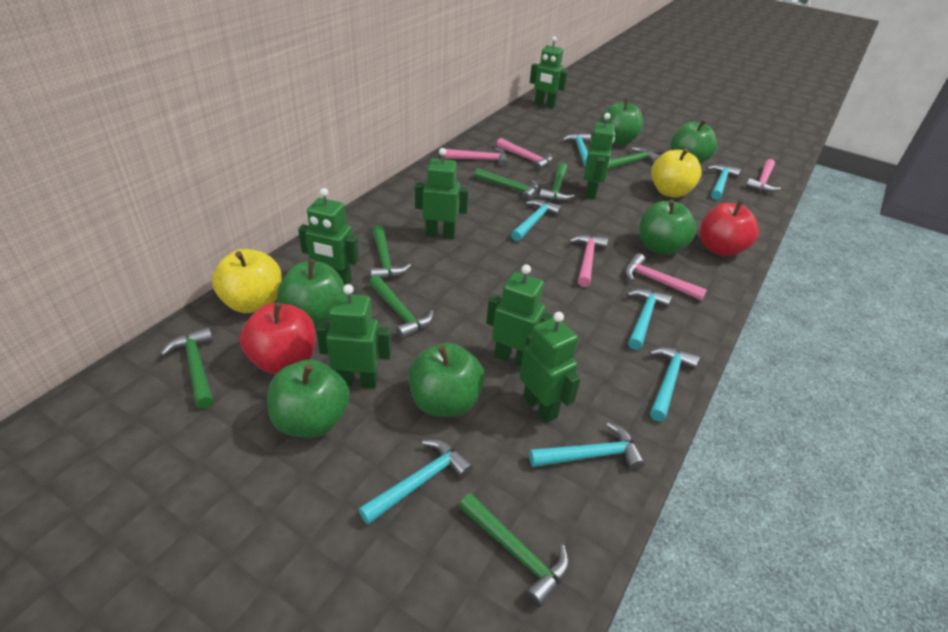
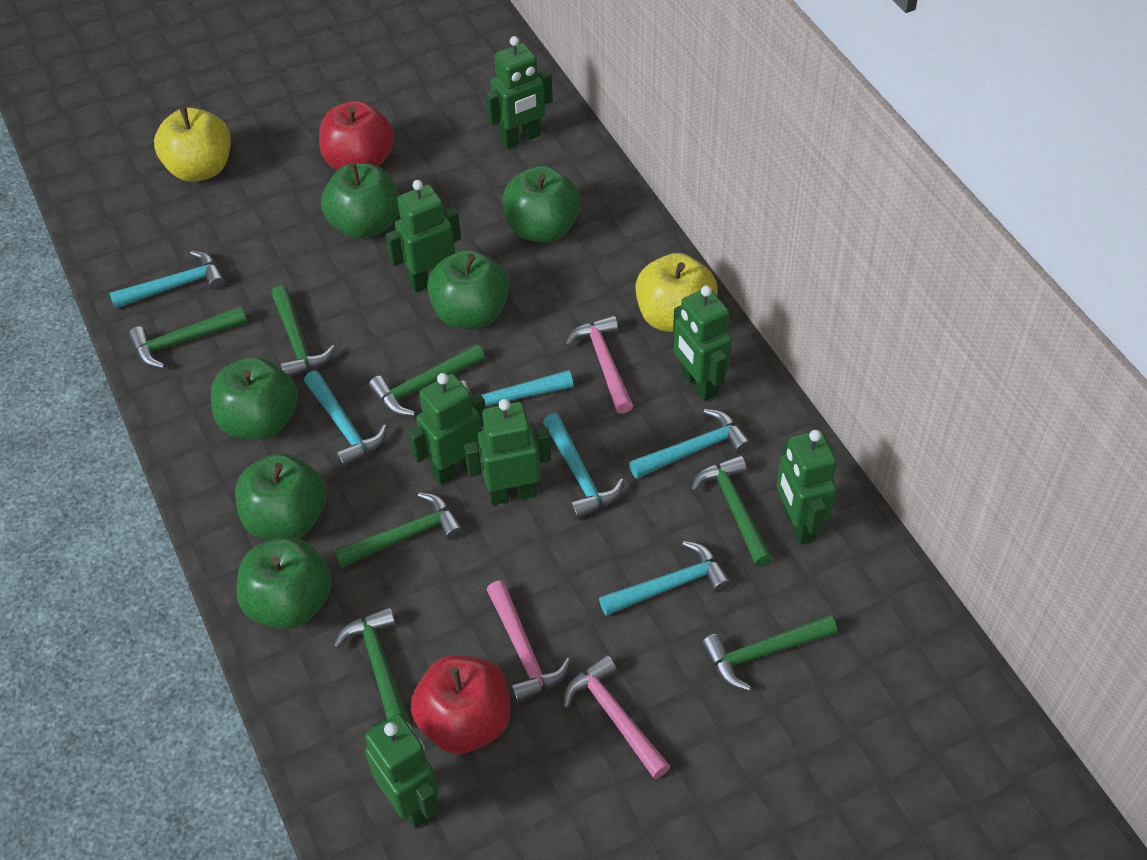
pink hammer: 5 -> 3
turquoise hammer: 7 -> 6

